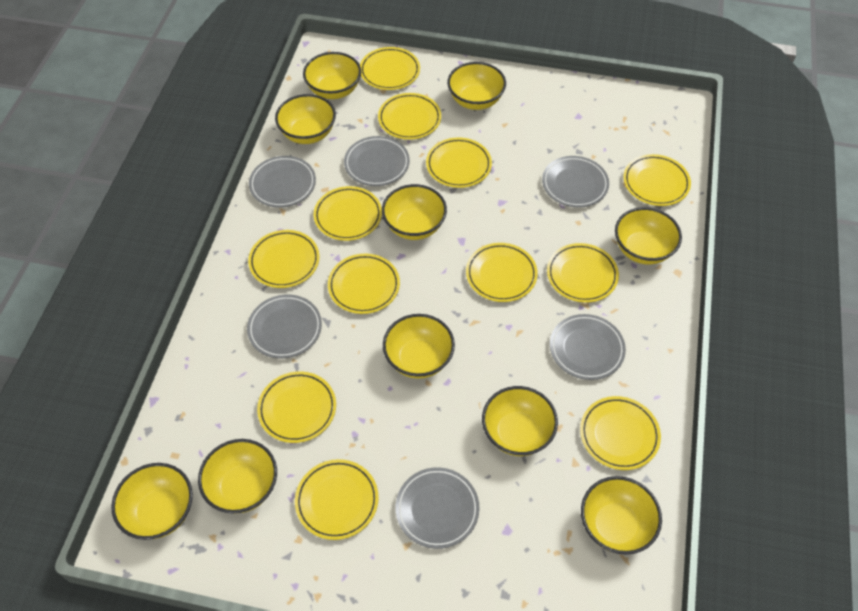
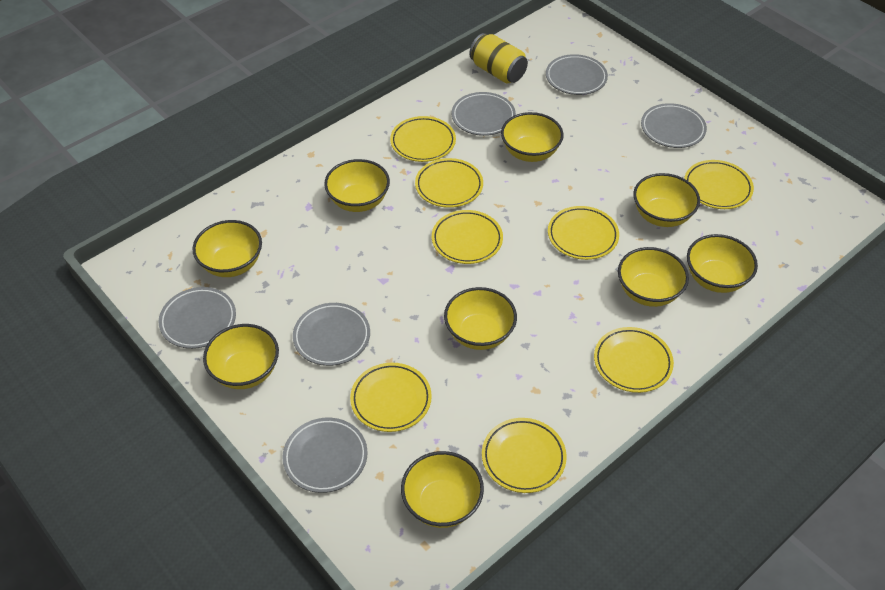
yellow bowl: 10 -> 9
yellow can: 0 -> 1
yellow plate: 12 -> 8

